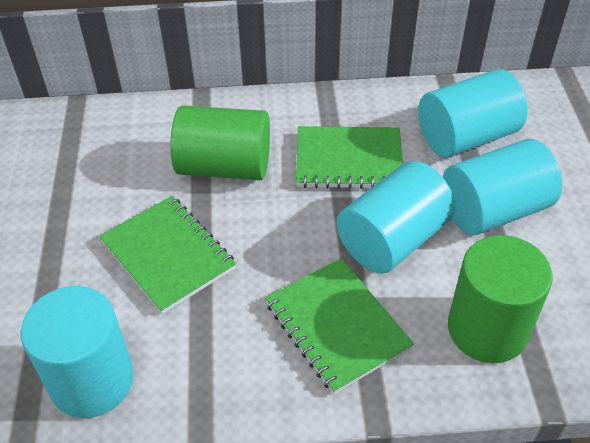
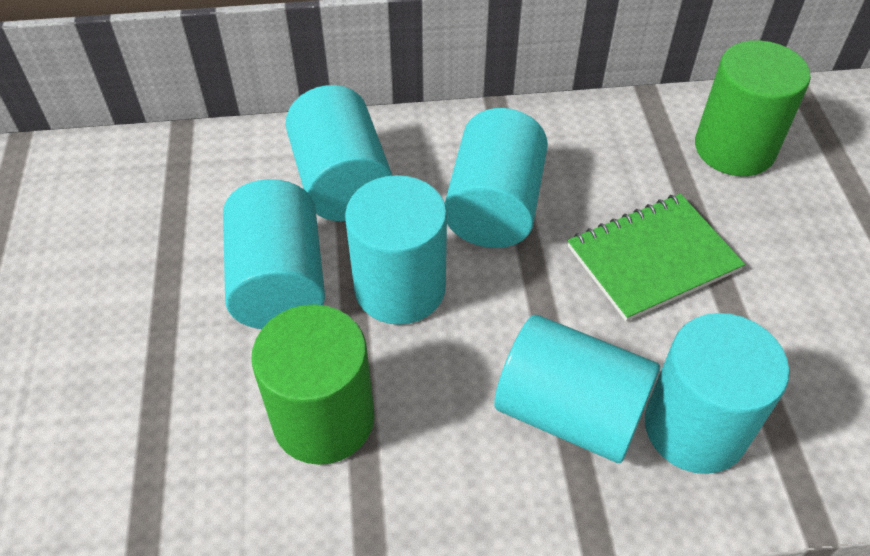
green notebook: 3 -> 1
turquoise cylinder: 4 -> 6

